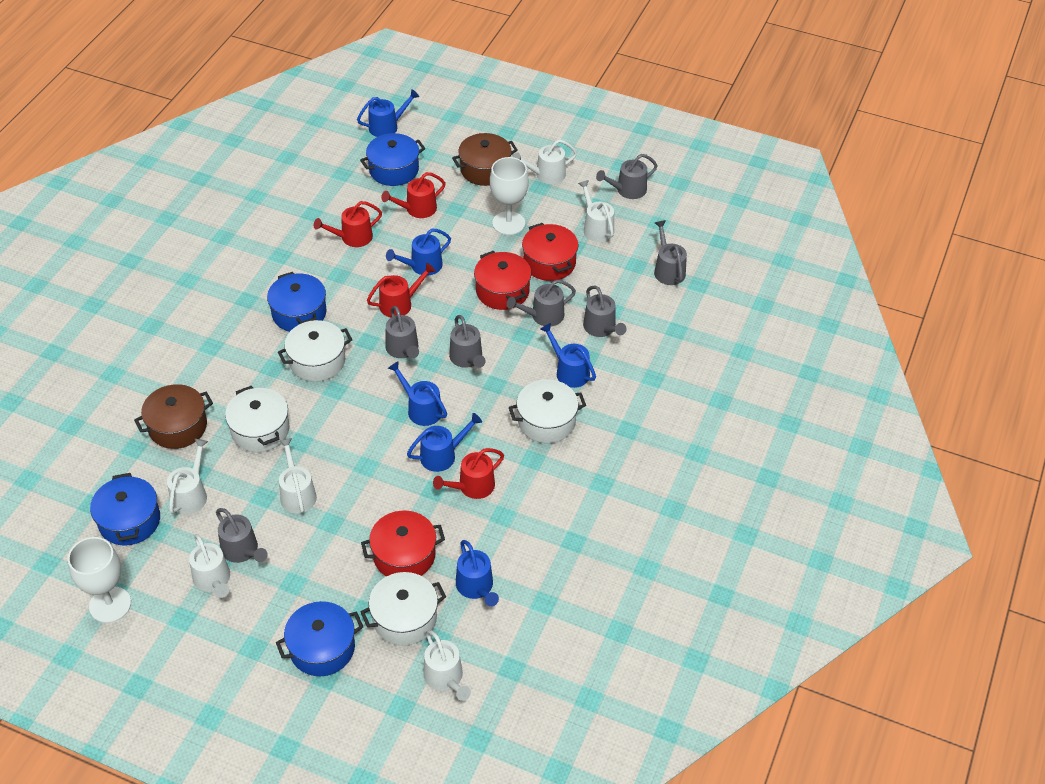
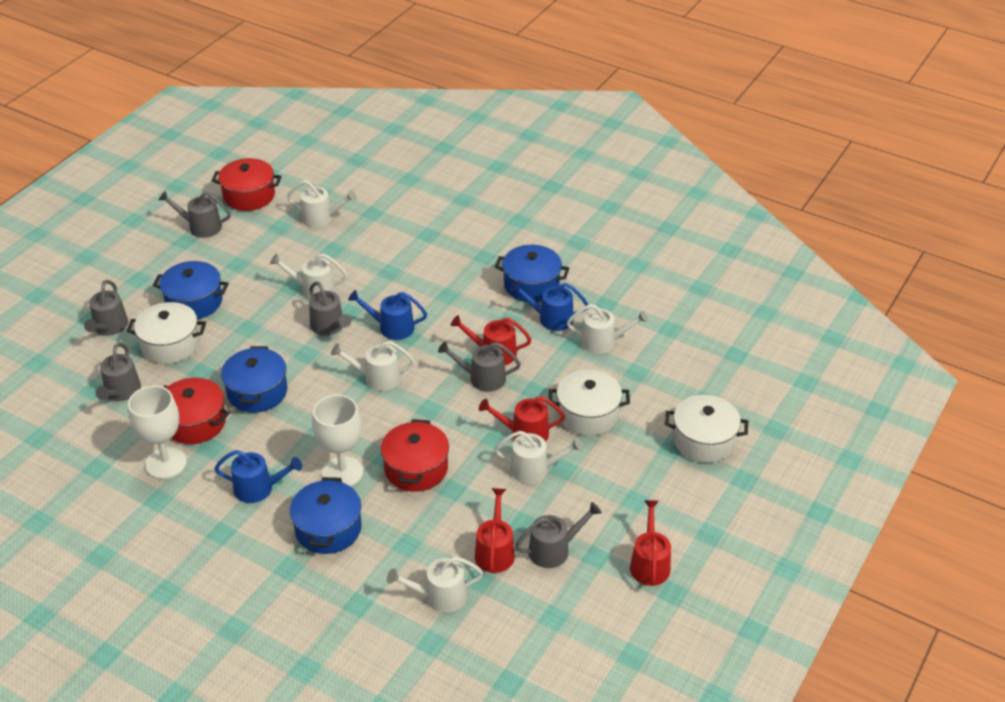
blue watering can: 6 -> 3
brown pot: 2 -> 0
grey watering can: 7 -> 6
white pot: 4 -> 3

